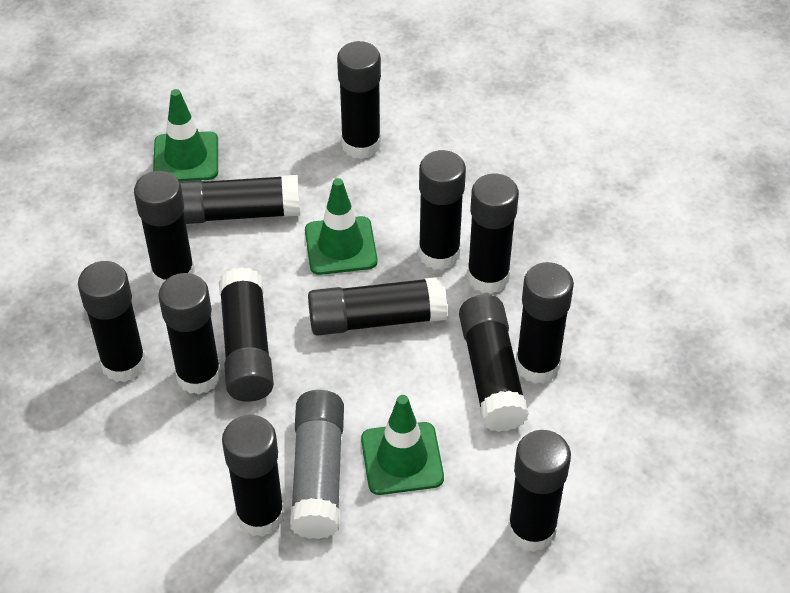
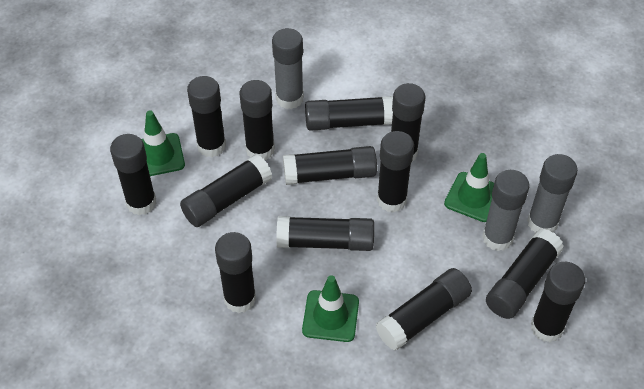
grey glue stick: 1 -> 3

